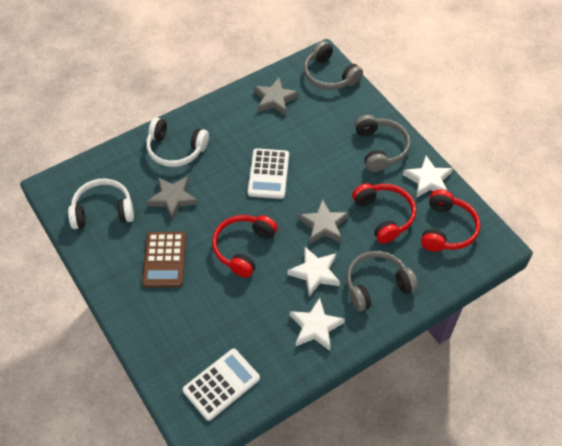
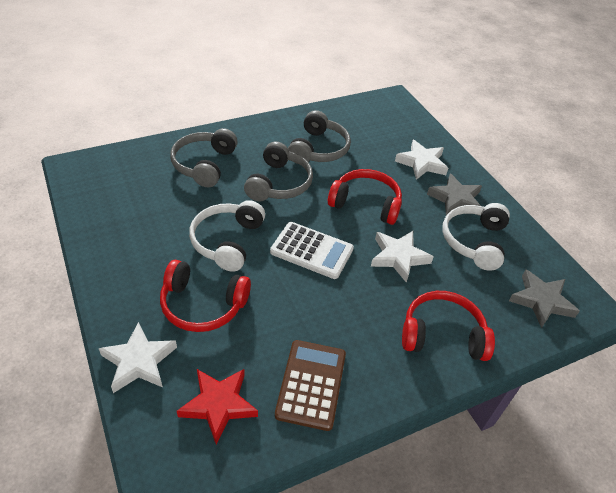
grey star: 3 -> 2
red star: 0 -> 1
white calculator: 2 -> 1

